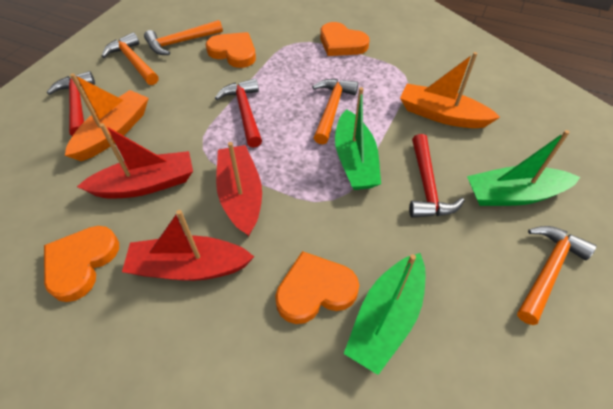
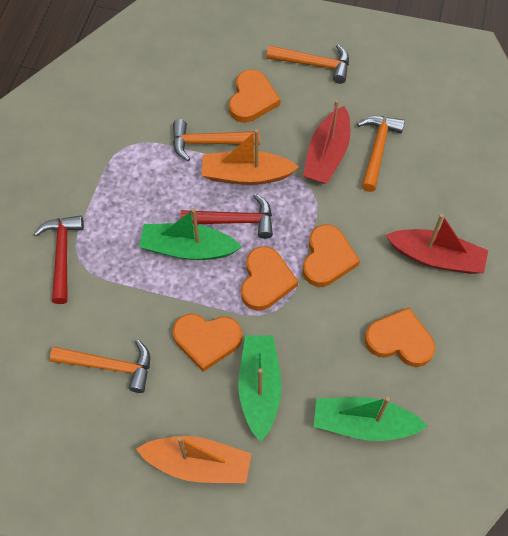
orange heart: 4 -> 5
red boat: 3 -> 2
red hammer: 3 -> 2

